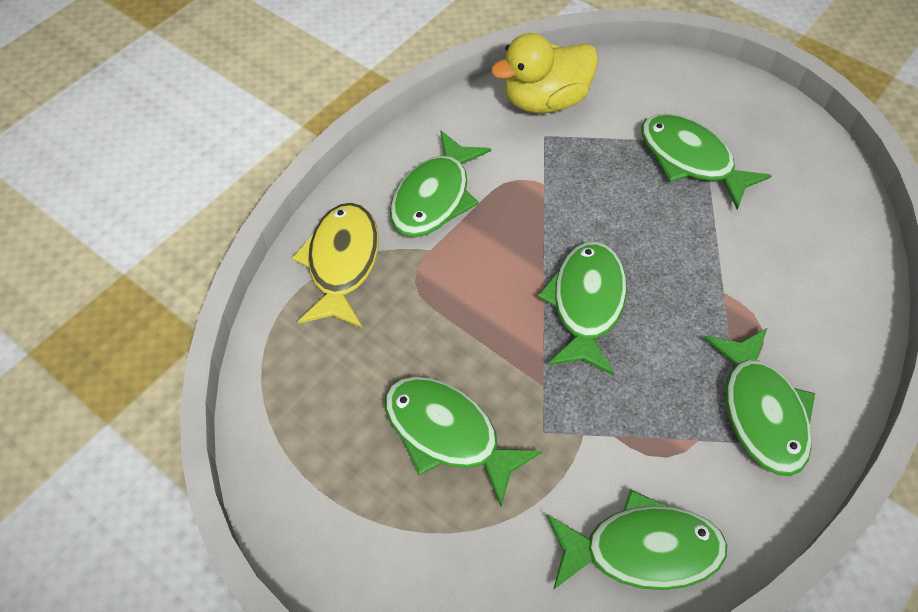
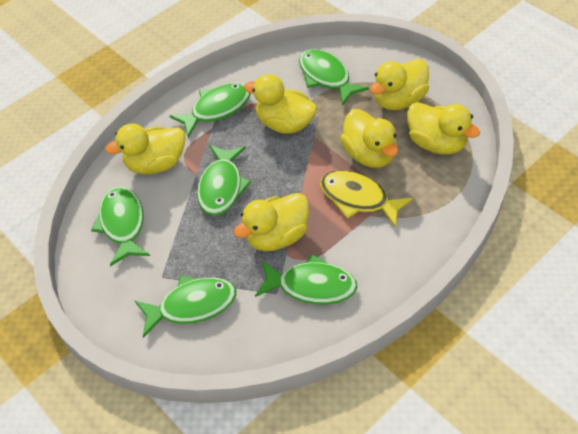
yellow duck: 1 -> 6

